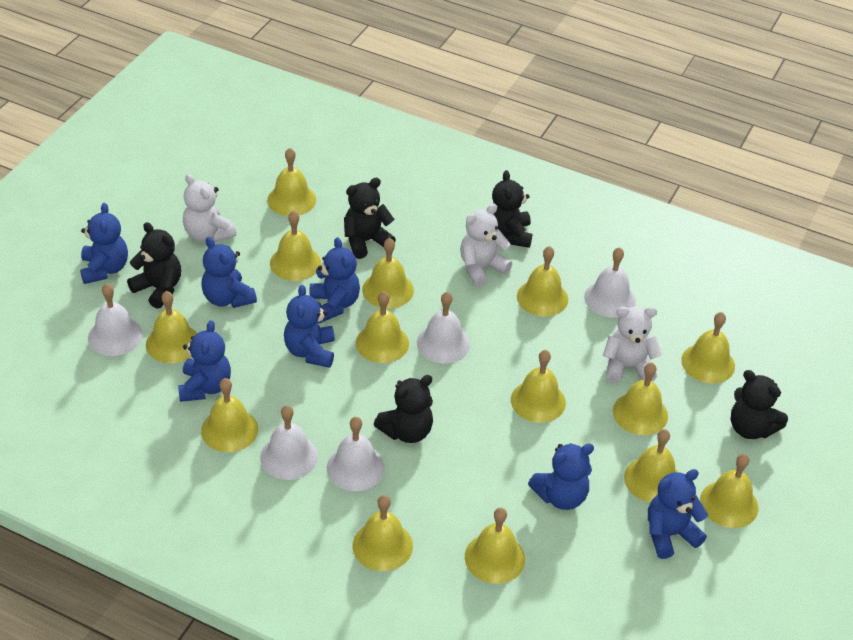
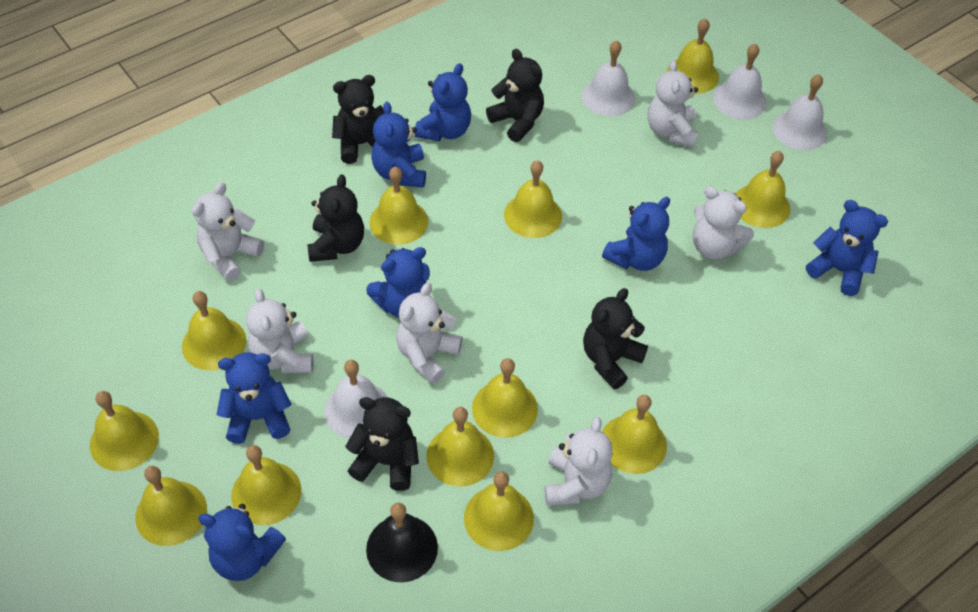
black bell: 0 -> 1
white bell: 5 -> 4
white teddy bear: 3 -> 6
yellow bell: 14 -> 12

